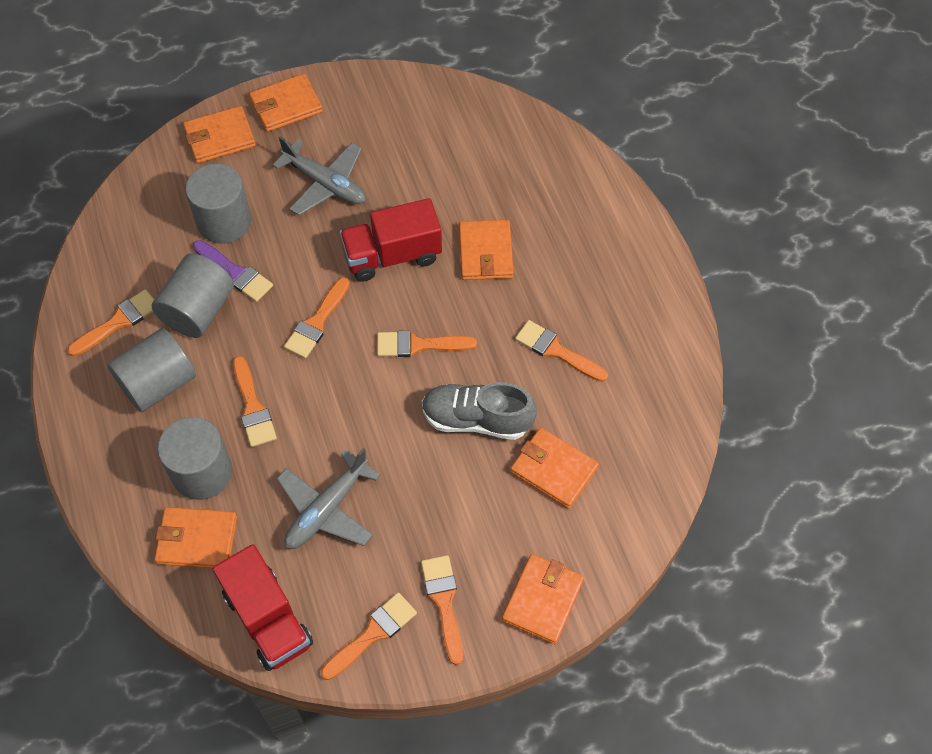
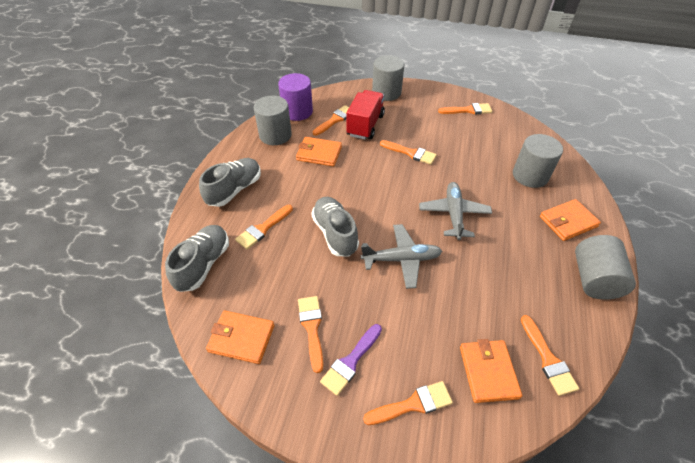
grey shoe: 1 -> 3
orange wallet: 6 -> 4
purple cylinder: 0 -> 1
red truck: 2 -> 1

